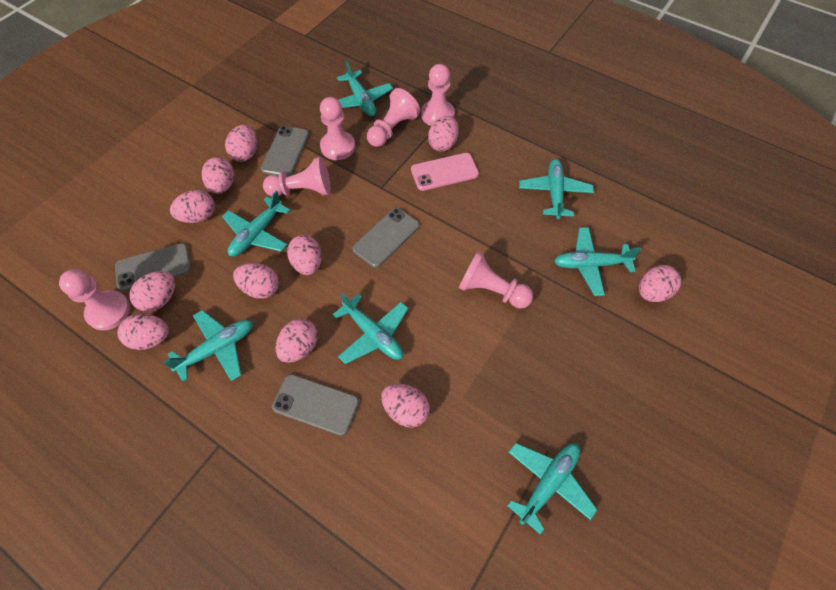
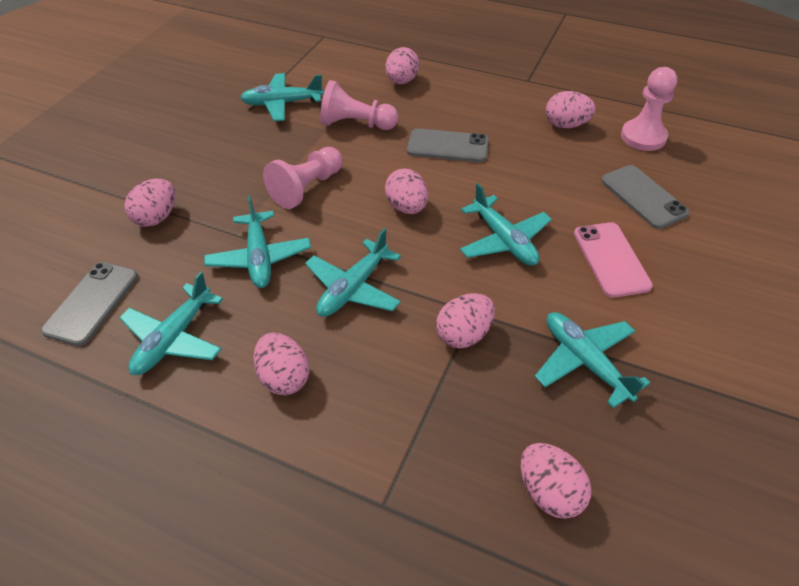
grey phone: 4 -> 3
pink egg: 11 -> 7
pink pawn: 6 -> 3
turquoise plane: 7 -> 6

